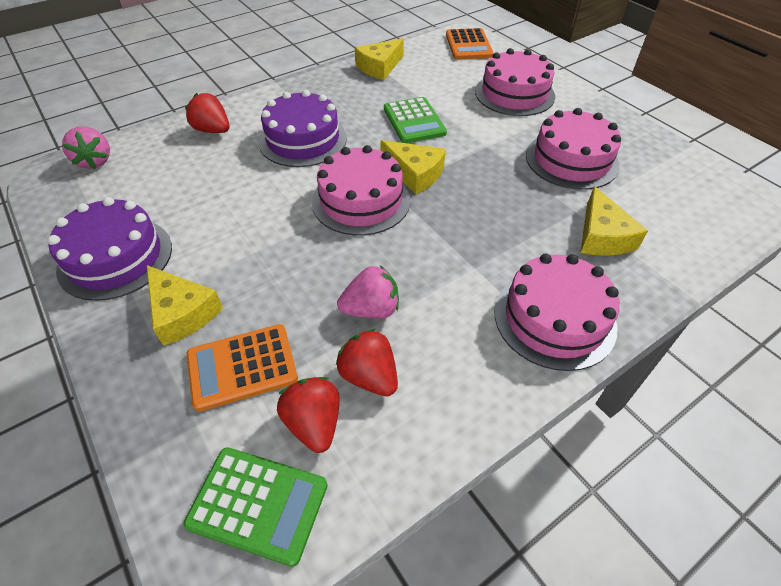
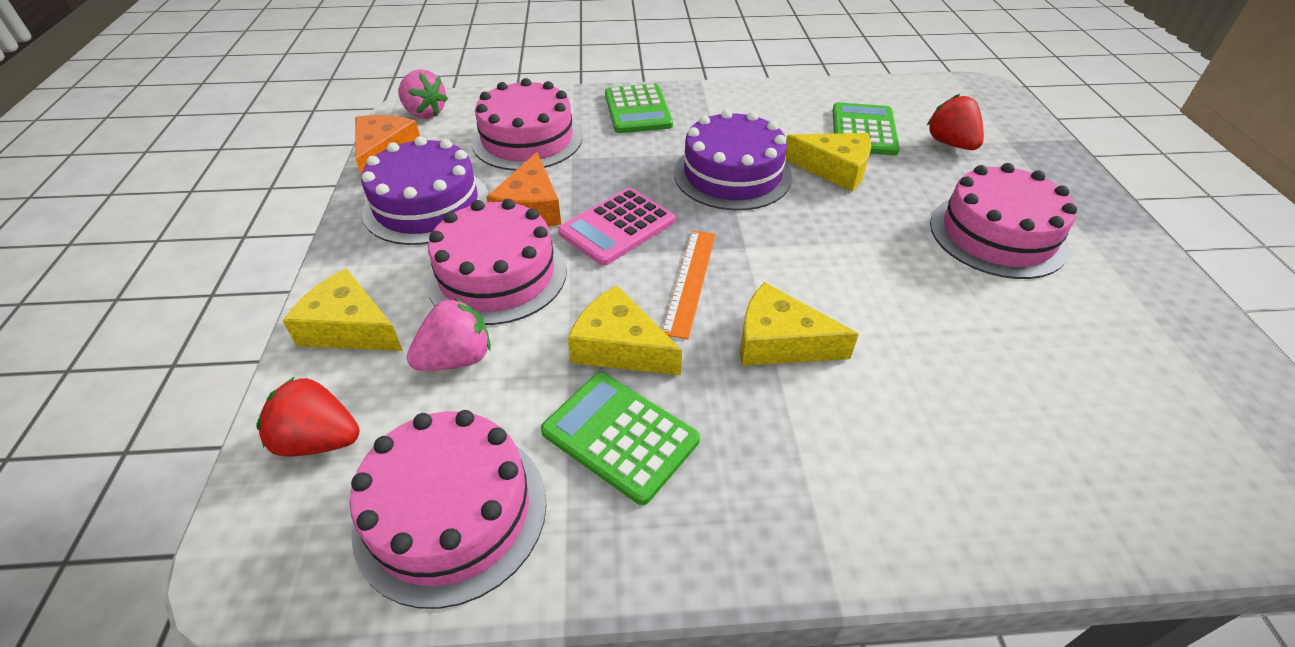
green calculator: 2 -> 3
orange calculator: 2 -> 0
orange cheese: 0 -> 2
orange ruler: 0 -> 1
pink calculator: 0 -> 1
red strawberry: 3 -> 2

